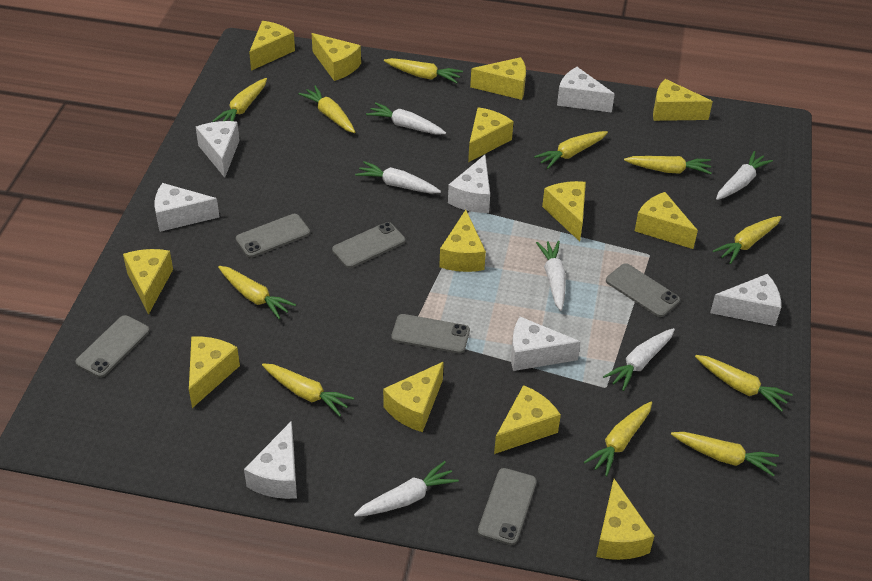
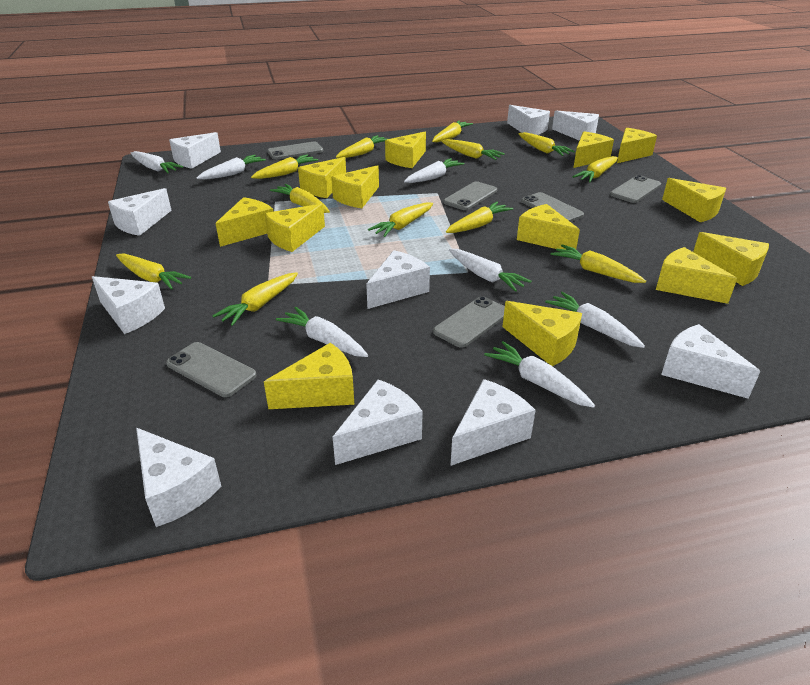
white carrot: 6 -> 7
white cheese: 7 -> 10
yellow carrot: 11 -> 12

